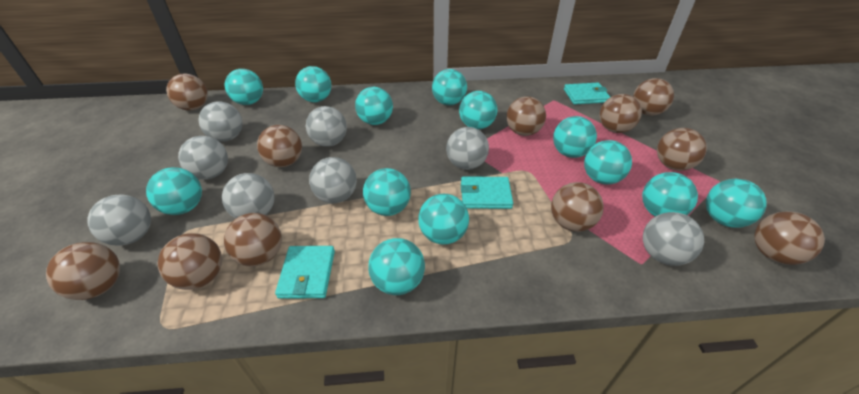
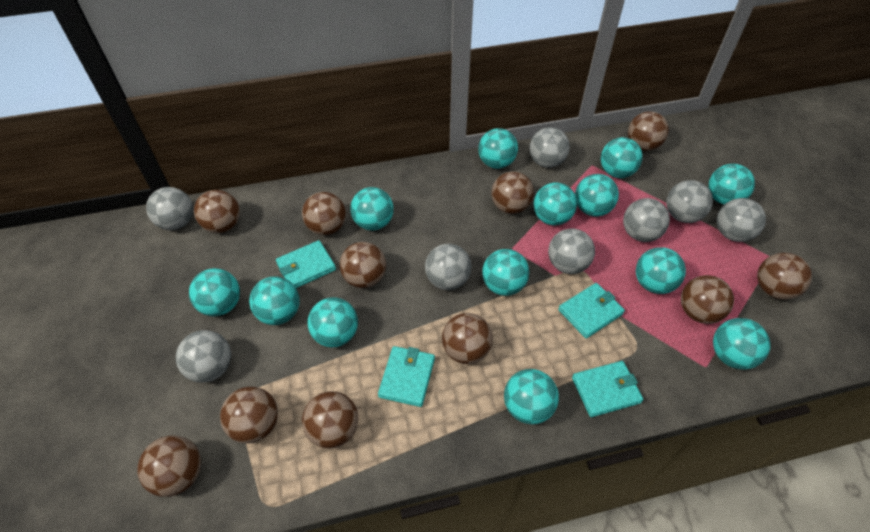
turquoise wallet: 3 -> 4

